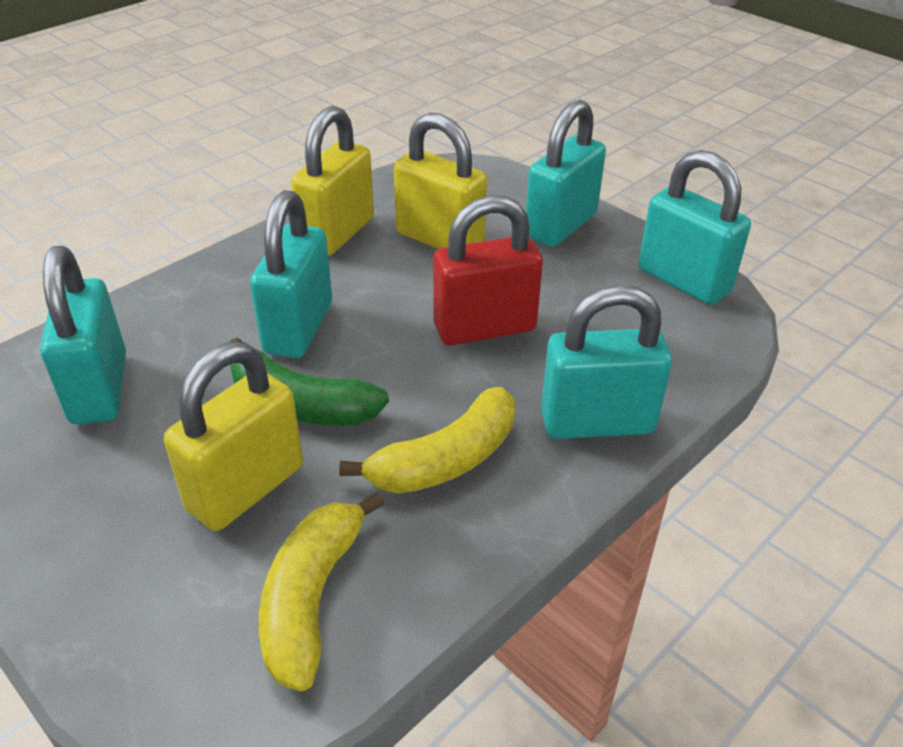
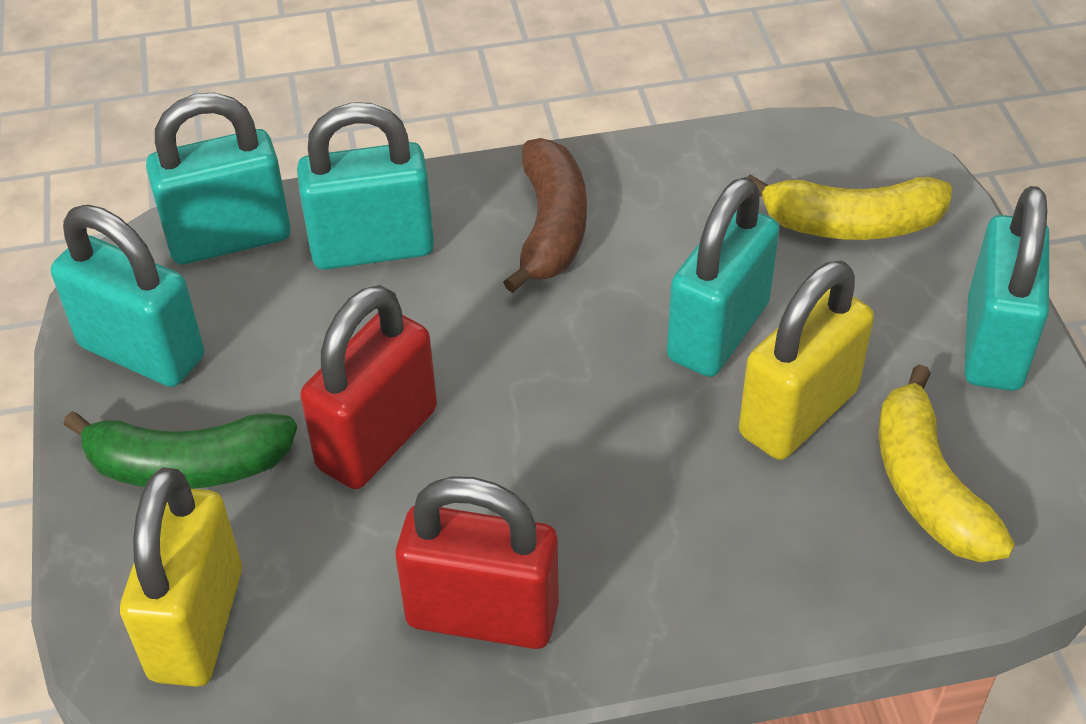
brown banana: 0 -> 1
red padlock: 1 -> 2
yellow padlock: 3 -> 2

